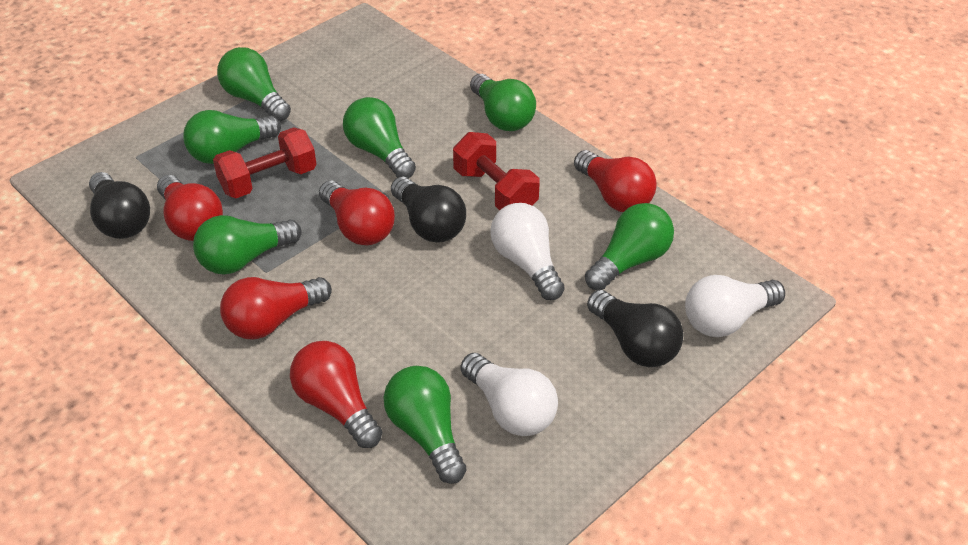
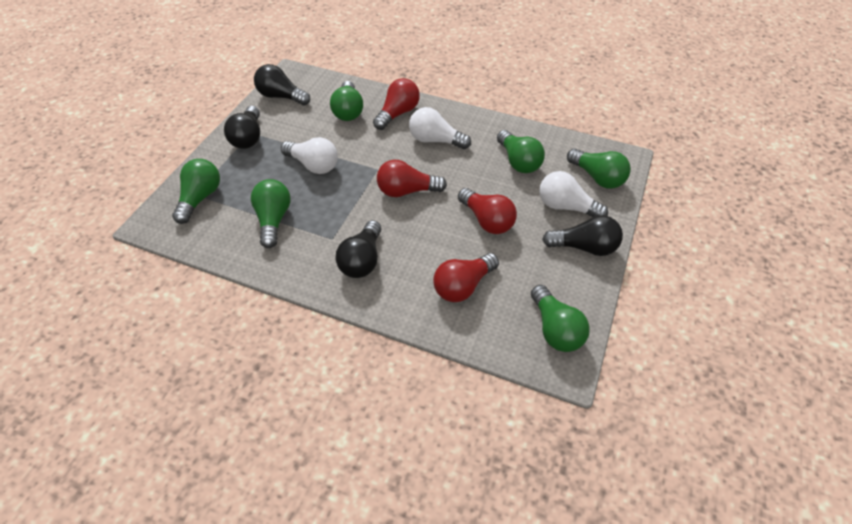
black light bulb: 3 -> 4
green light bulb: 7 -> 6
red dumbbell: 2 -> 0
red light bulb: 5 -> 4

